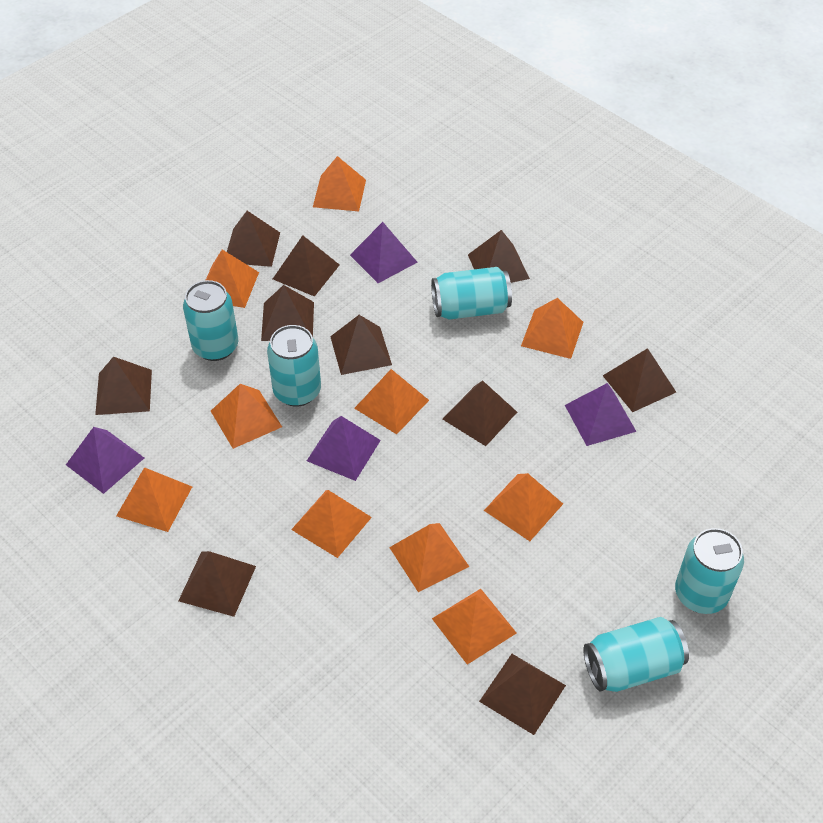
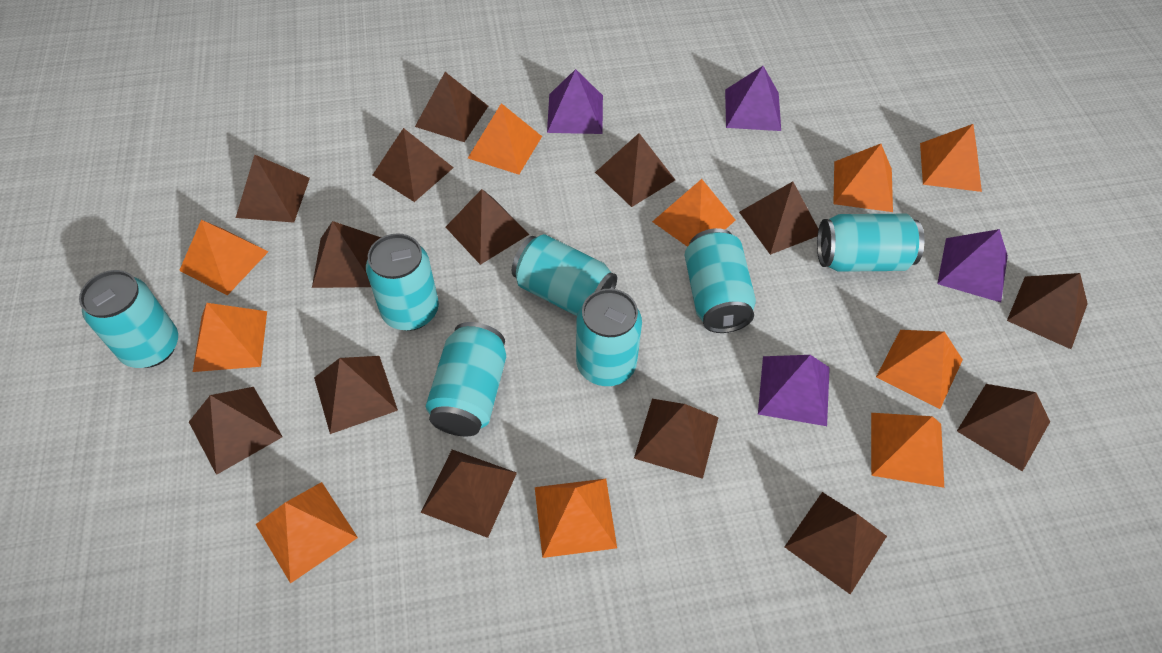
brown pyramid: 10 -> 14
turquoise can: 5 -> 7

